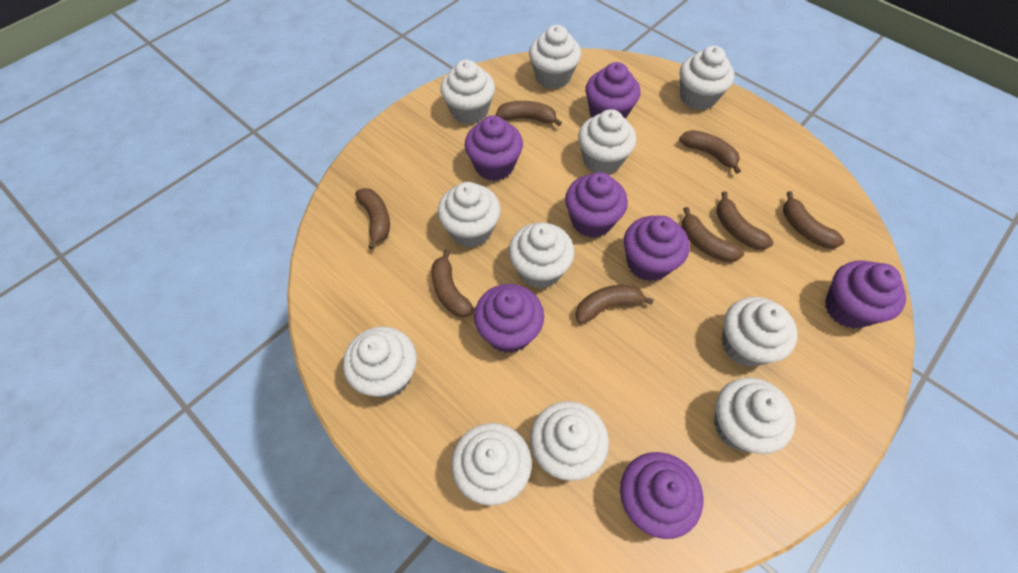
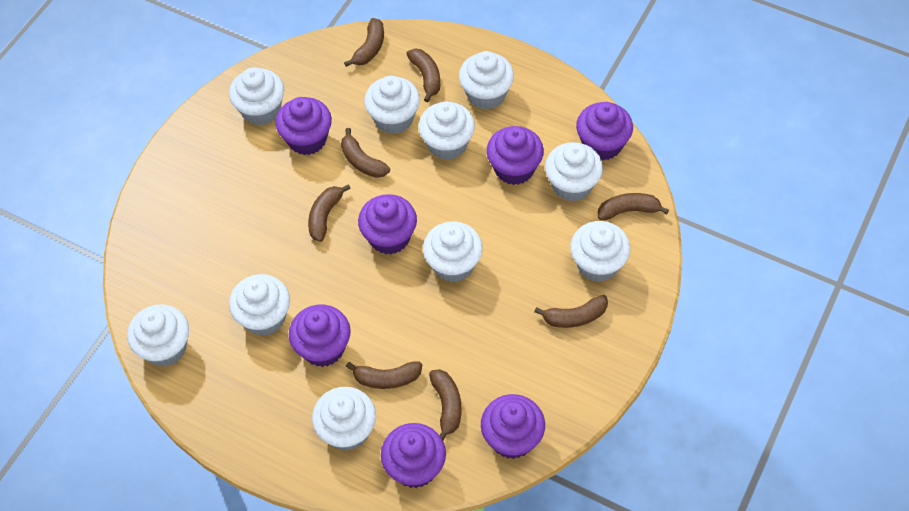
white cupcake: 11 -> 10

